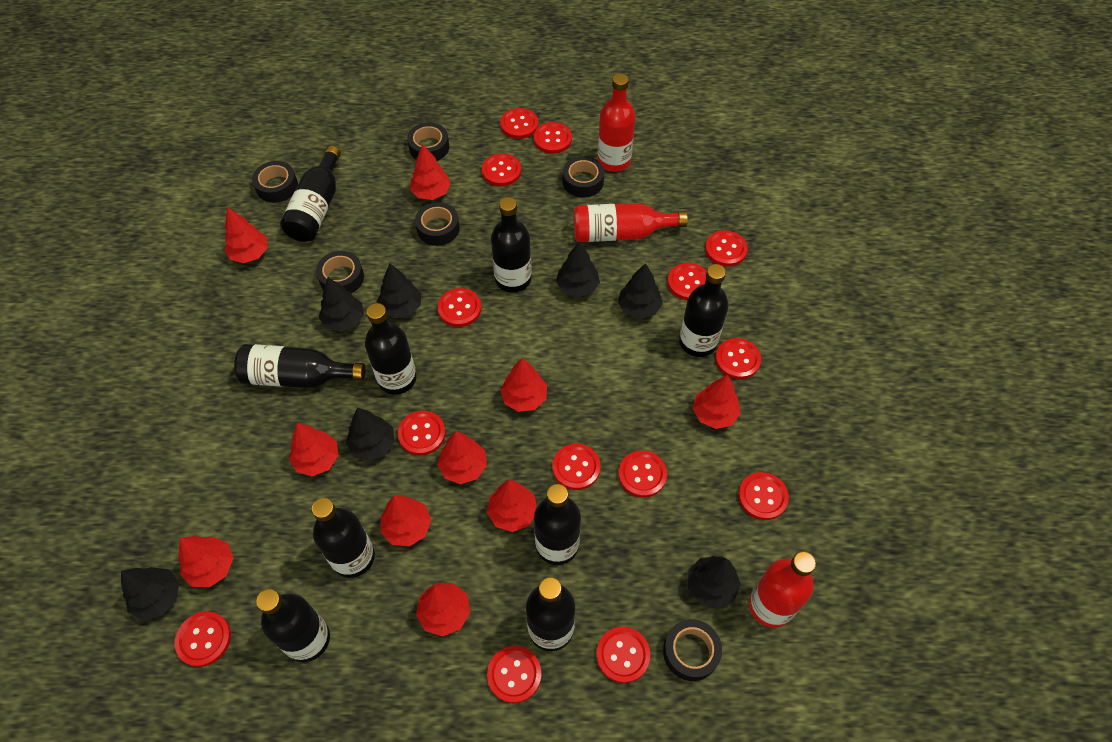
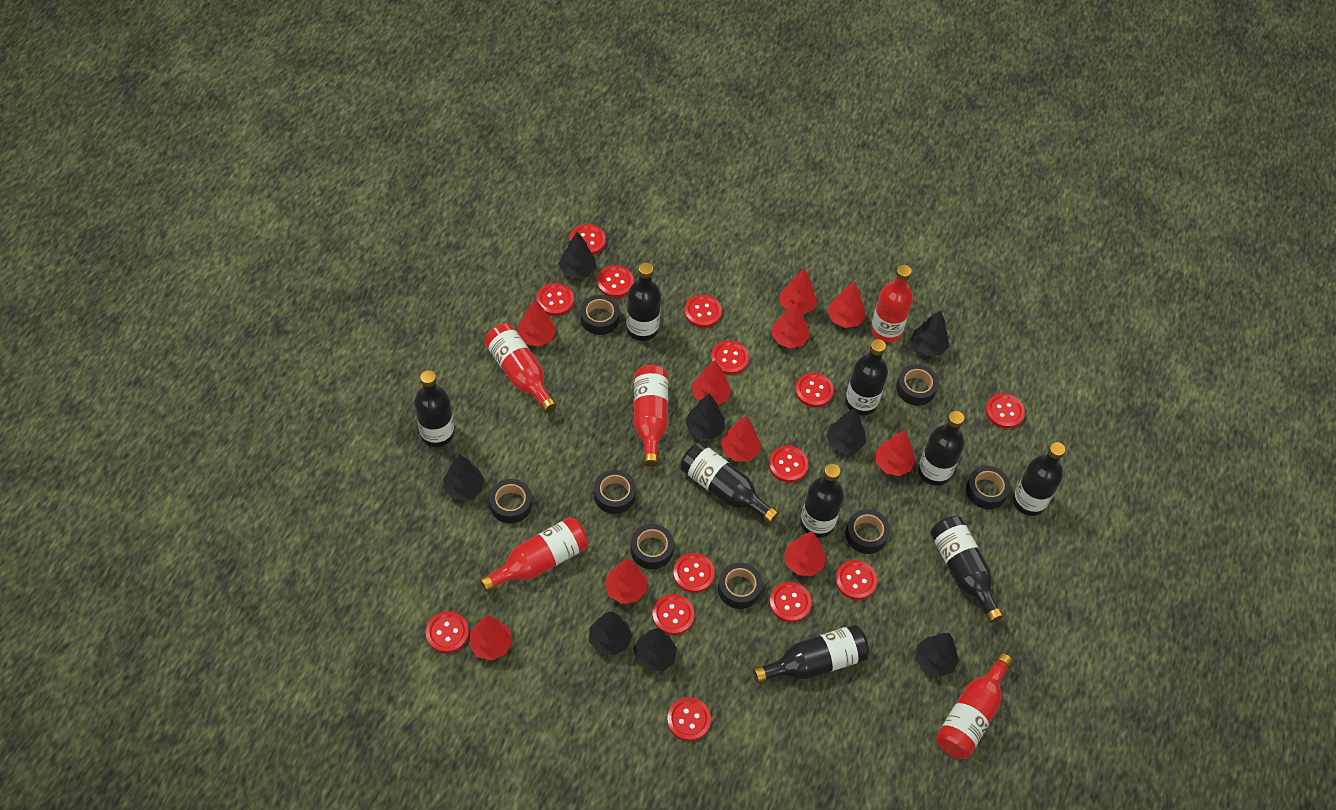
black tape: 6 -> 8
black tree: 7 -> 8
red bottle: 3 -> 5

